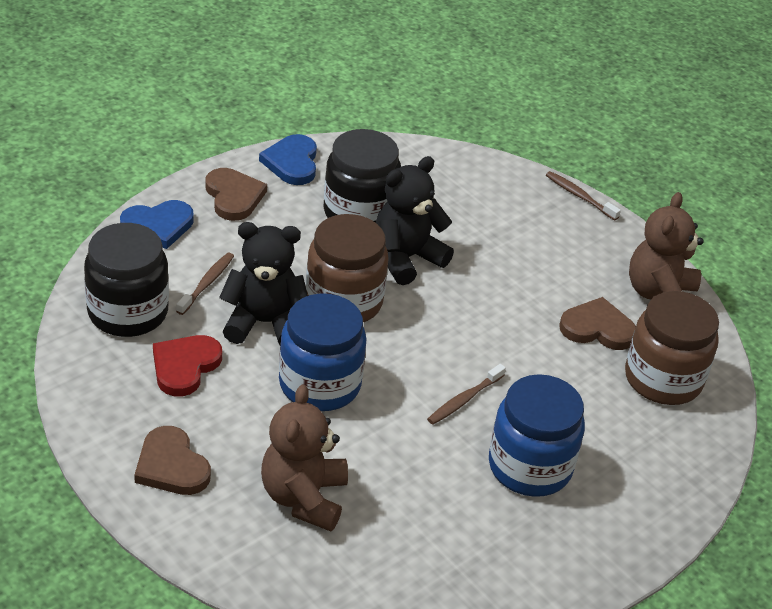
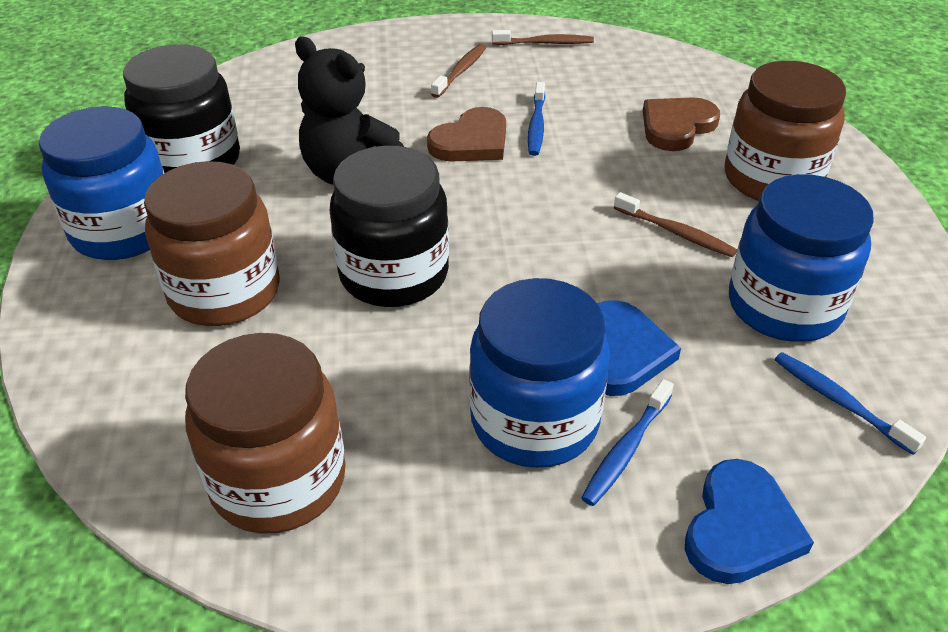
black teddy bear: 2 -> 1
blue jar: 2 -> 3
blue toothbrush: 0 -> 3
brown heart: 3 -> 2
brown jar: 2 -> 3
brown teddy bear: 2 -> 0
red heart: 1 -> 0

